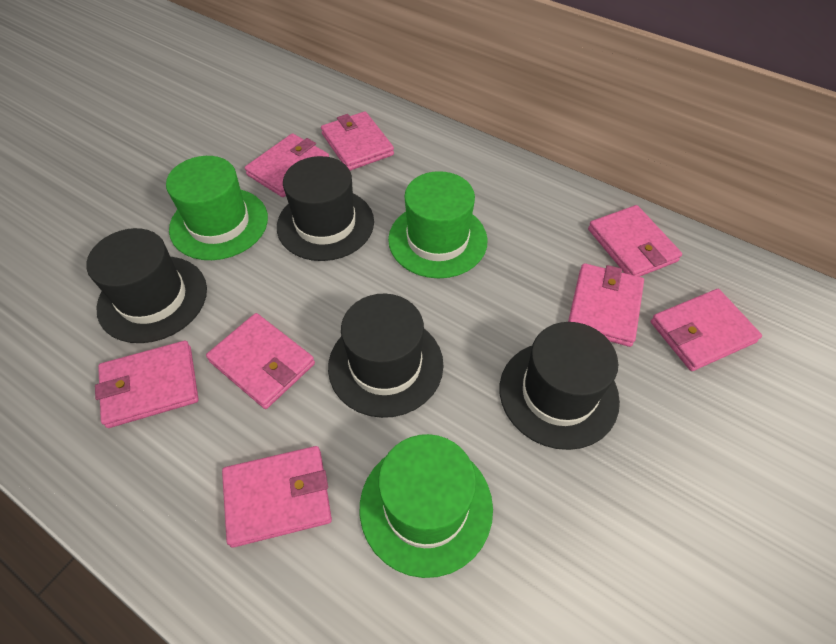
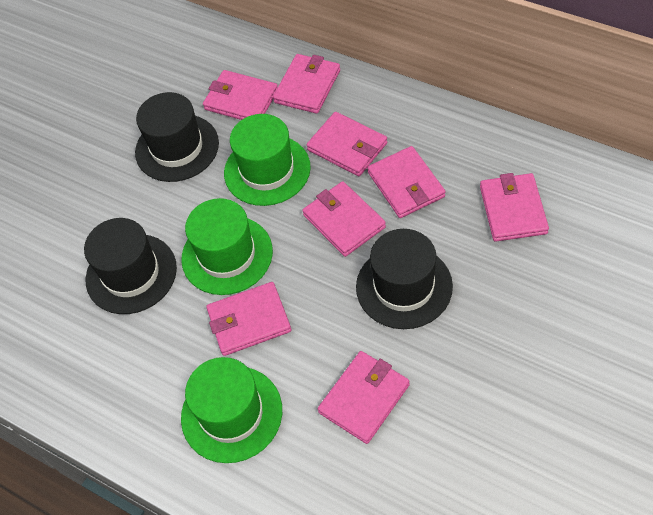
black hat: 4 -> 3

